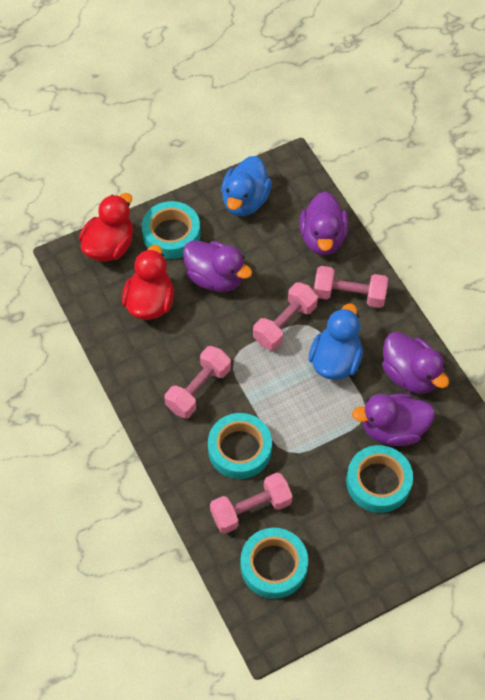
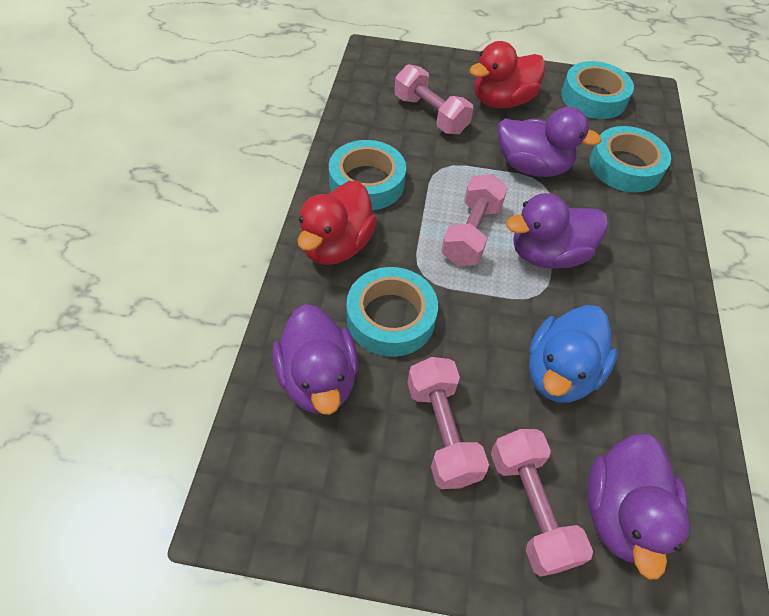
blue duck: 2 -> 1

